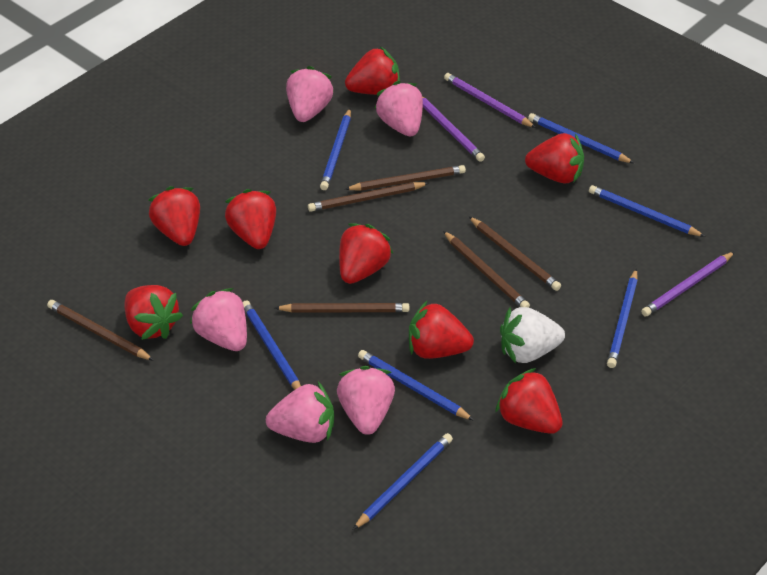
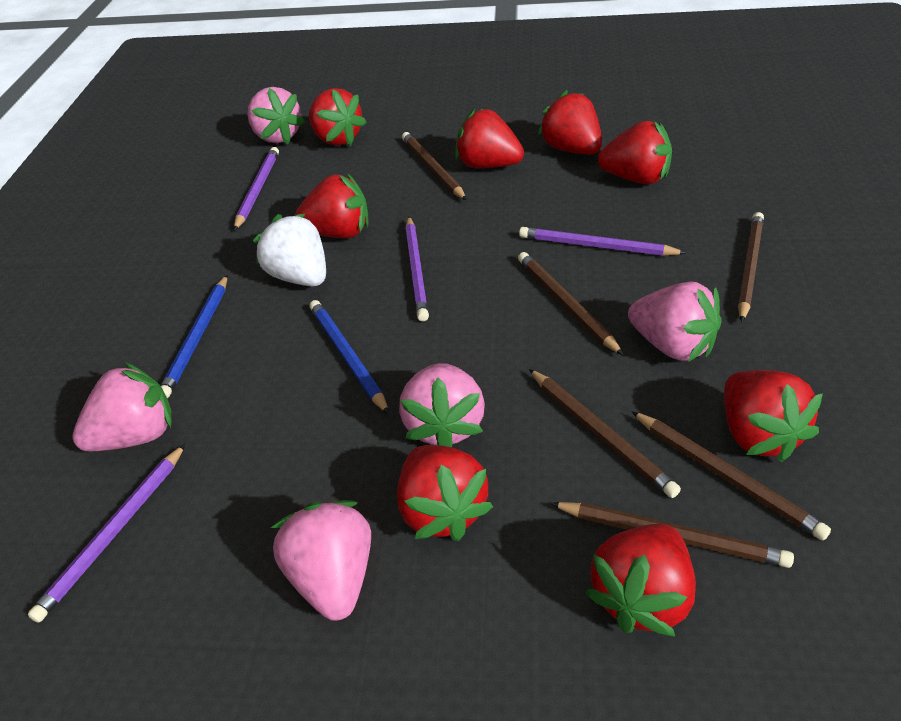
blue pencil: 7 -> 2
purple pencil: 3 -> 4

